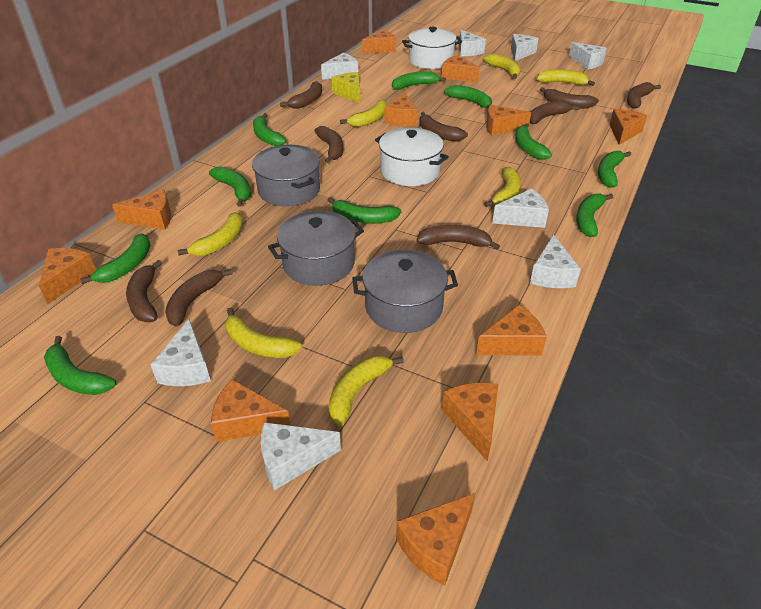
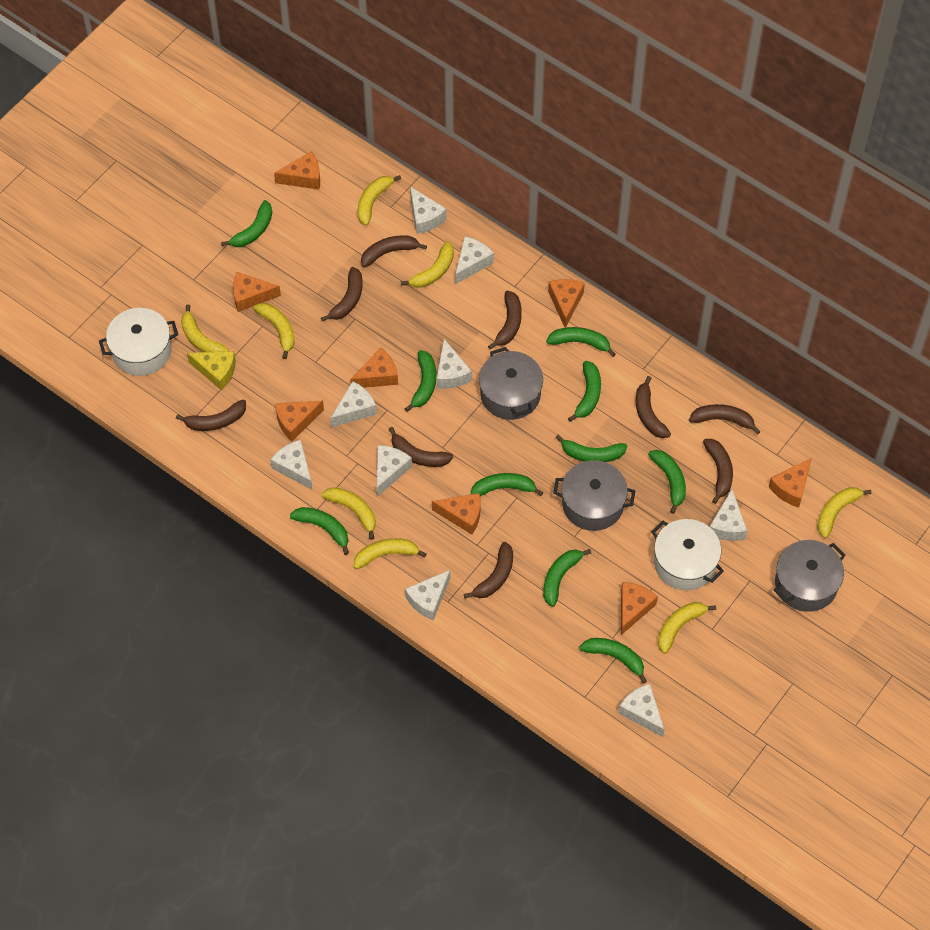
orange cheese: 11 -> 8
white cheese: 8 -> 9
yellow banana: 7 -> 8

